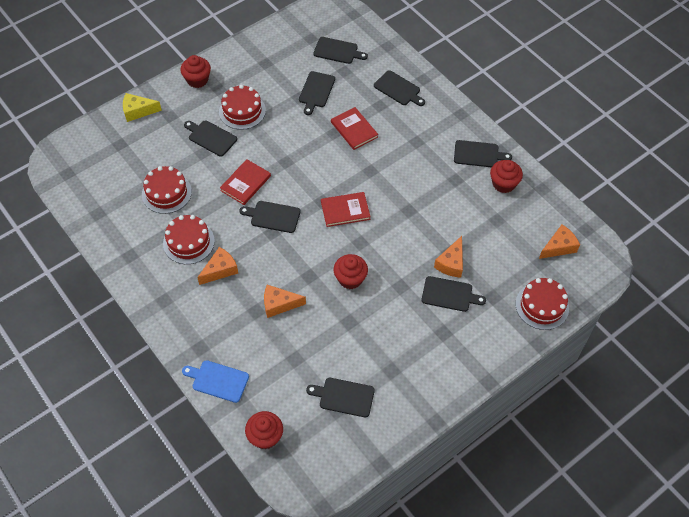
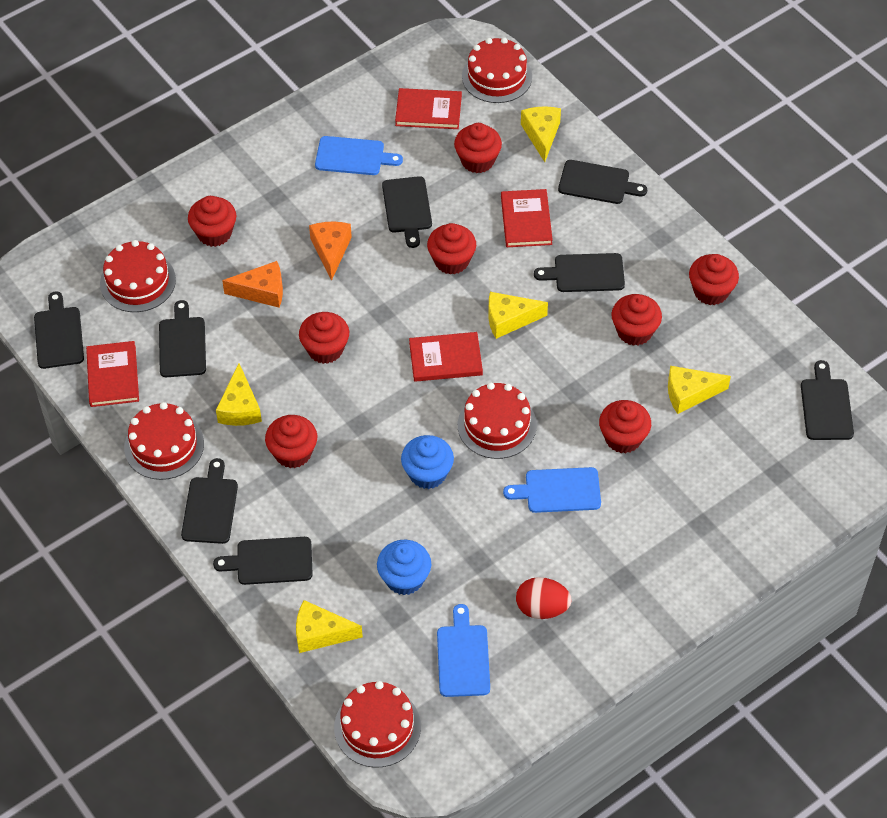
blue cupcake: 0 -> 2
blue cutting board: 1 -> 3
orange cheese: 4 -> 2
red book: 3 -> 4
red cake: 4 -> 5
red cupcake: 4 -> 8
red egg: 0 -> 1
yellow cheese: 1 -> 5

